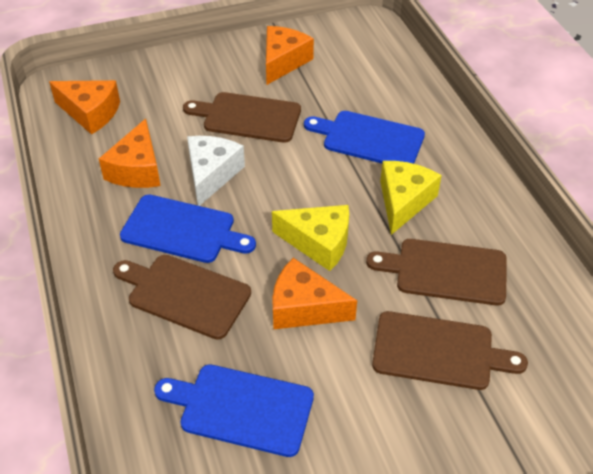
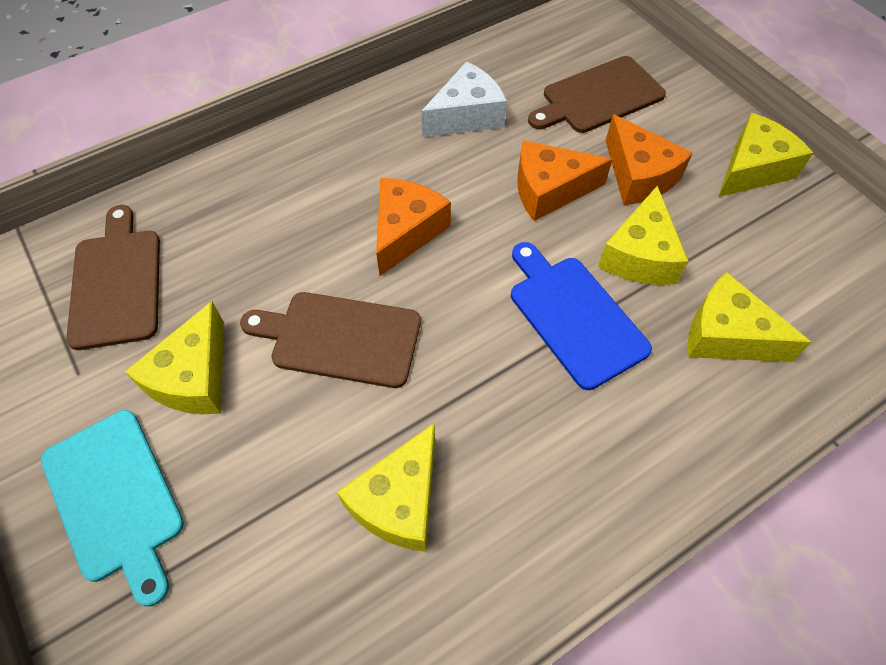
blue cutting board: 3 -> 1
brown cutting board: 4 -> 3
orange cheese: 4 -> 3
turquoise cutting board: 0 -> 1
yellow cheese: 2 -> 5

